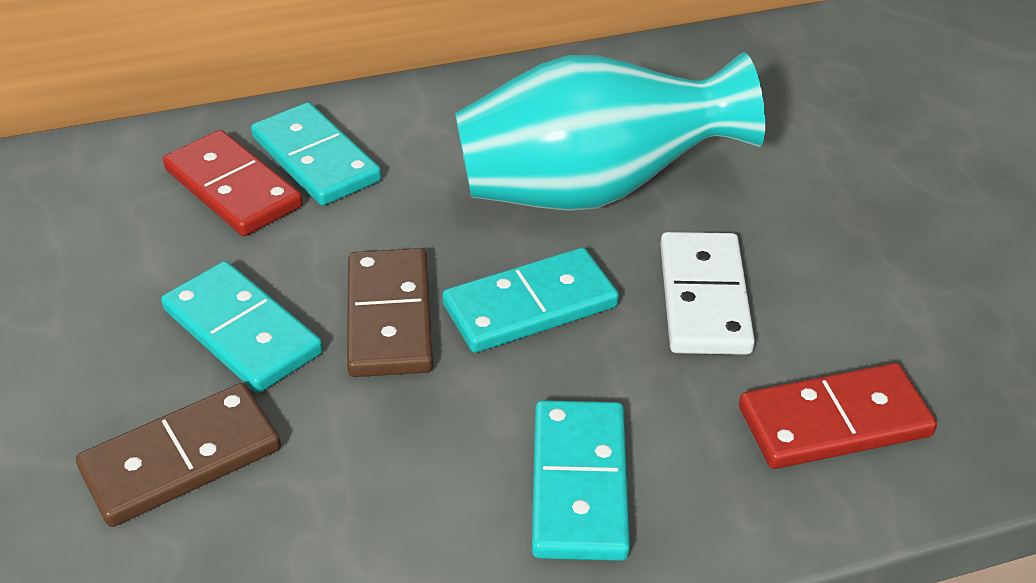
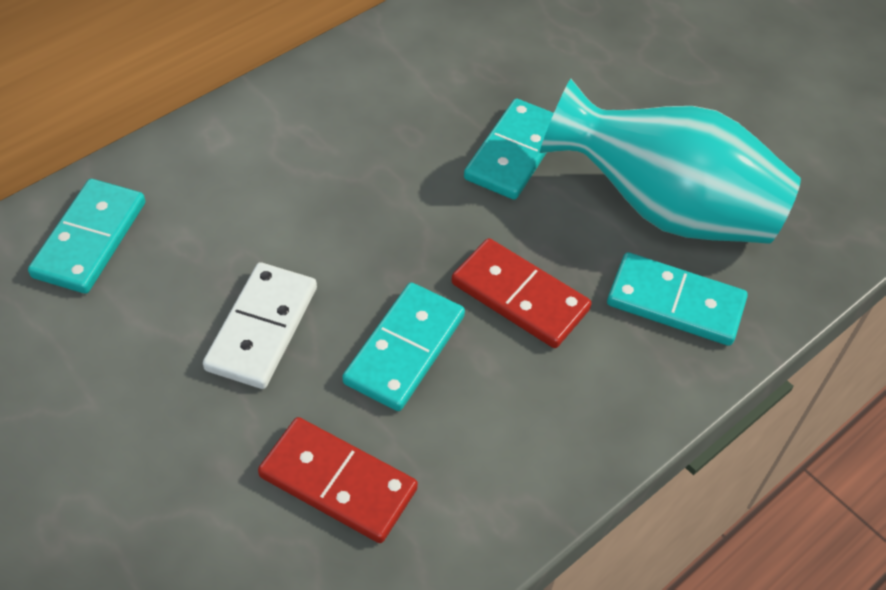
brown domino: 2 -> 0

